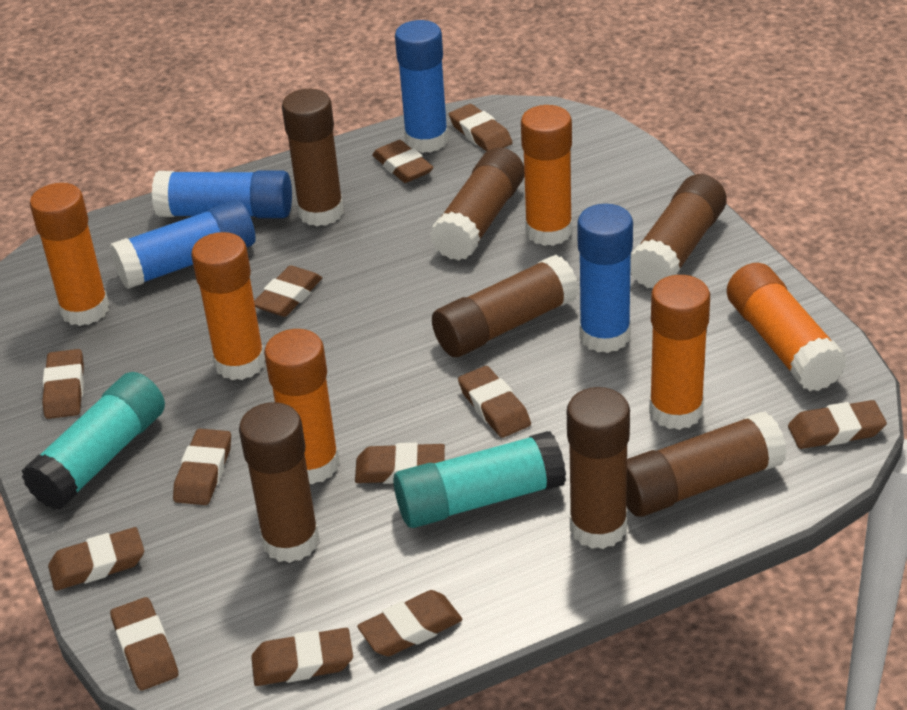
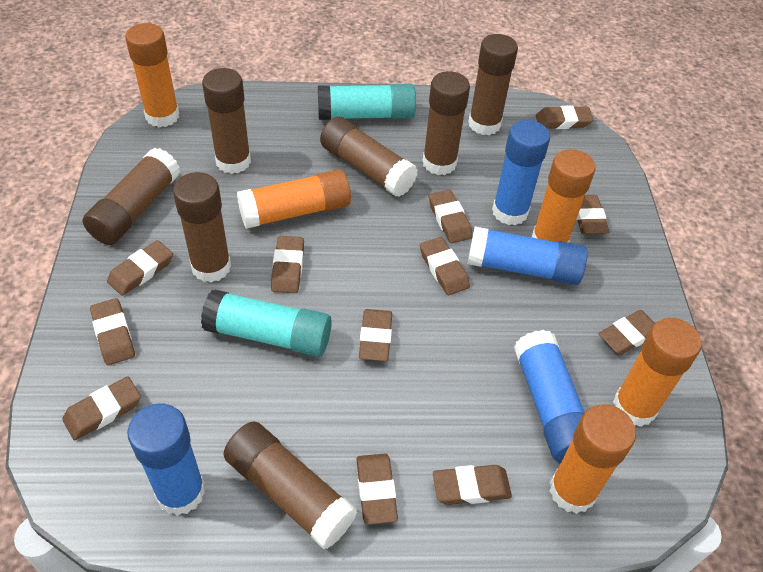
orange glue stick: 6 -> 5

